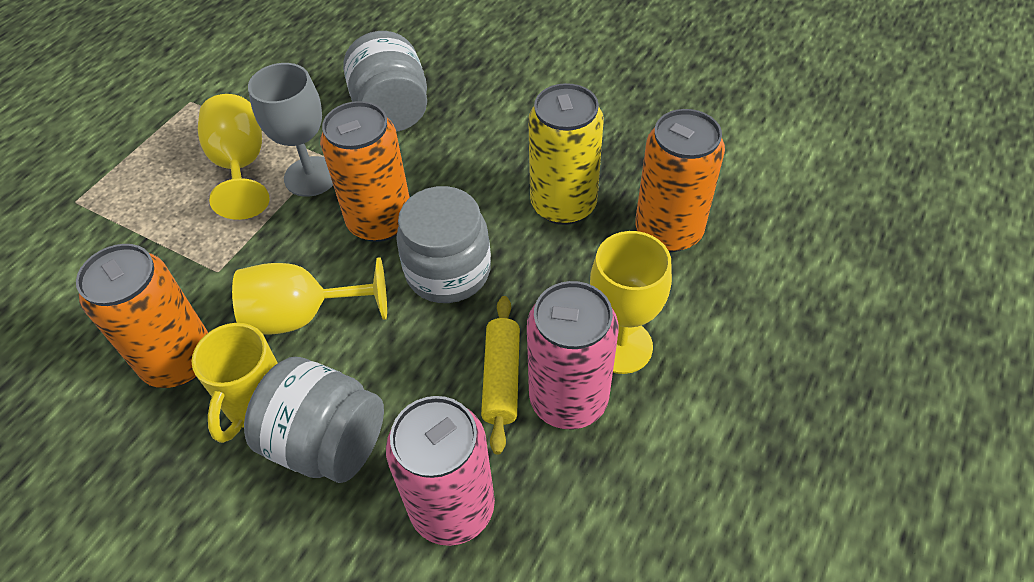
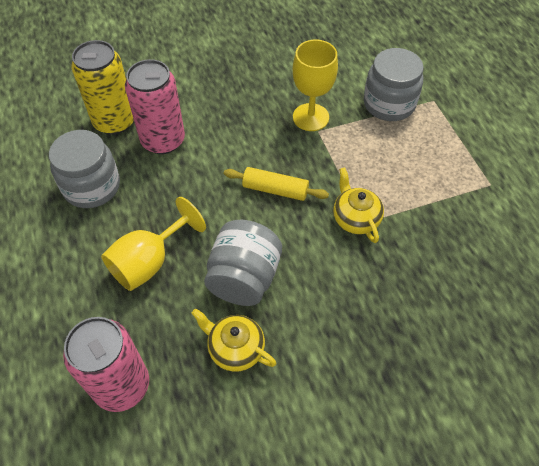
grey goblet: 1 -> 0
orange can: 3 -> 0
yellow goblet: 3 -> 2
yellow mug: 1 -> 0
yellow teapot: 0 -> 2

